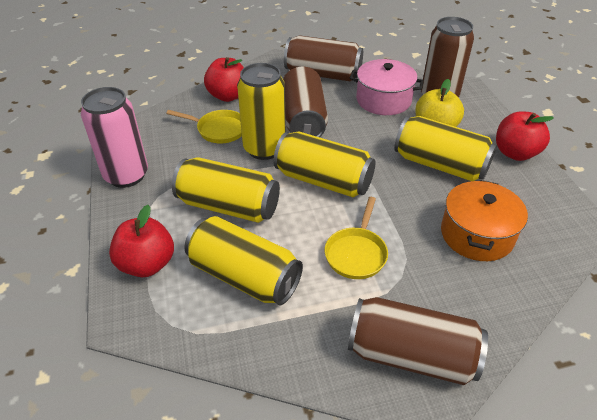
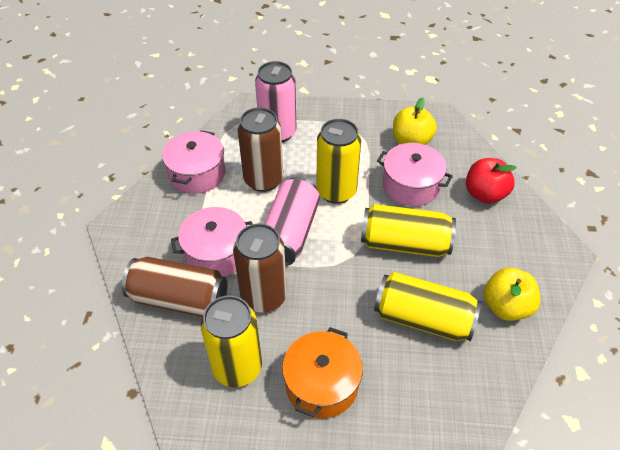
brown can: 4 -> 3
pink can: 1 -> 2
pink pot: 1 -> 3
red apple: 3 -> 1
yellow apple: 1 -> 2
yellow can: 5 -> 4
yellow pan: 2 -> 0

